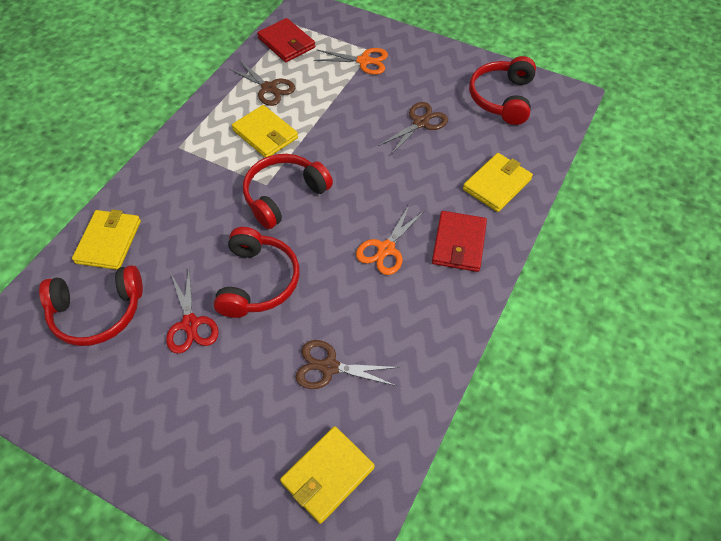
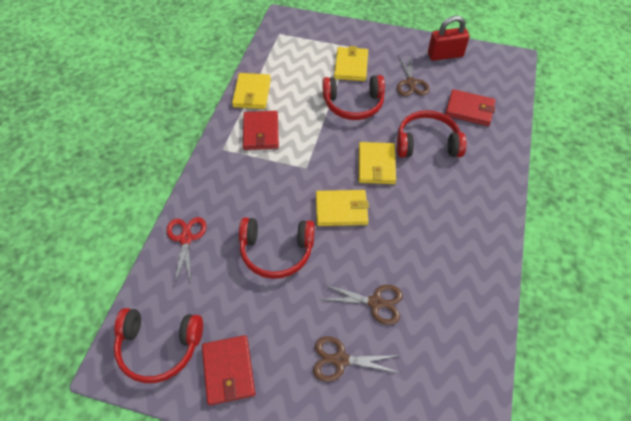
orange scissors: 2 -> 0
red padlock: 0 -> 1
red wallet: 2 -> 3

